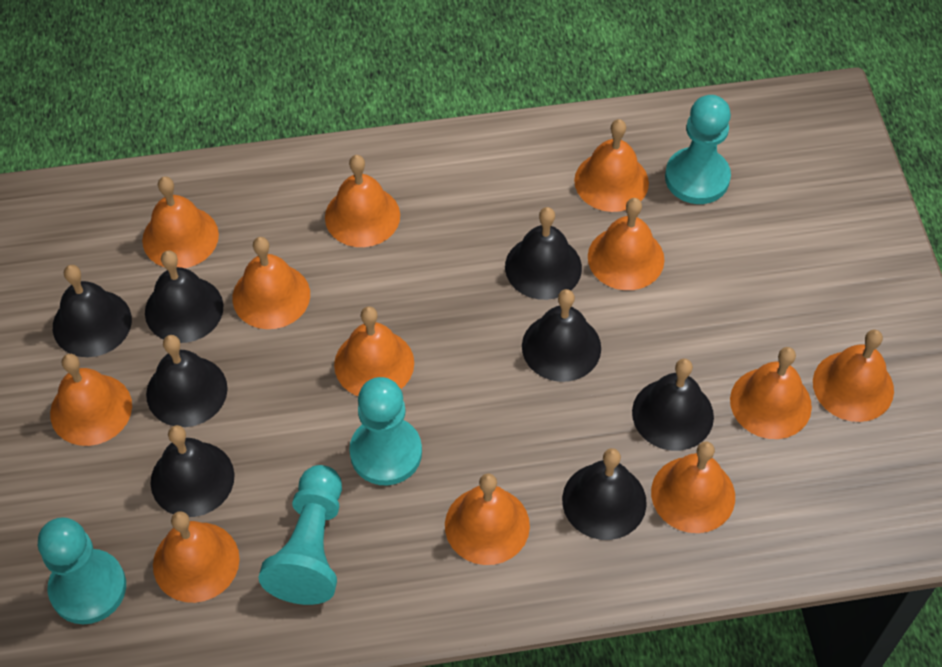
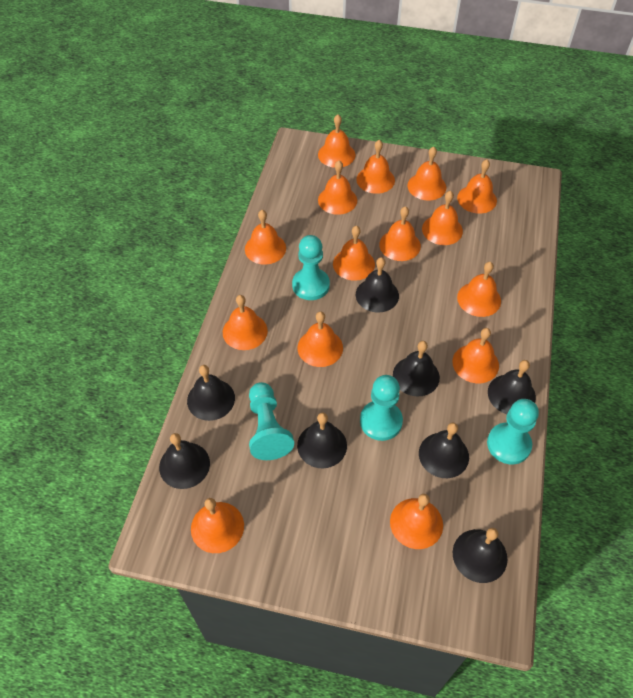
orange bell: 12 -> 15

